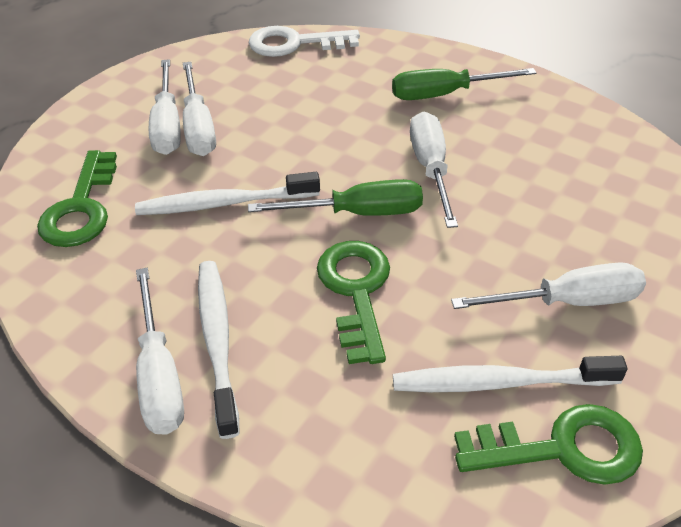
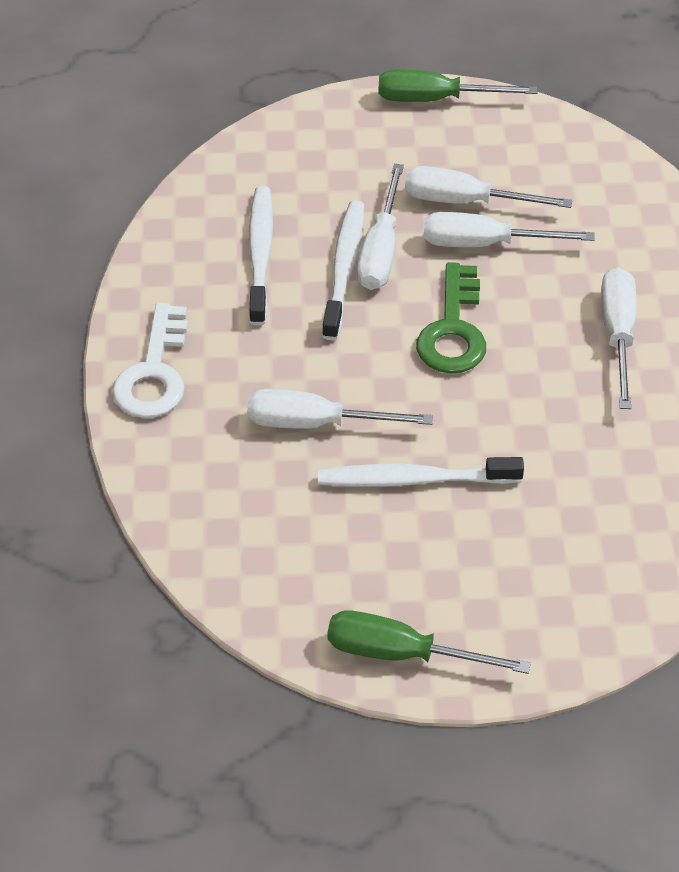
green key: 3 -> 1

